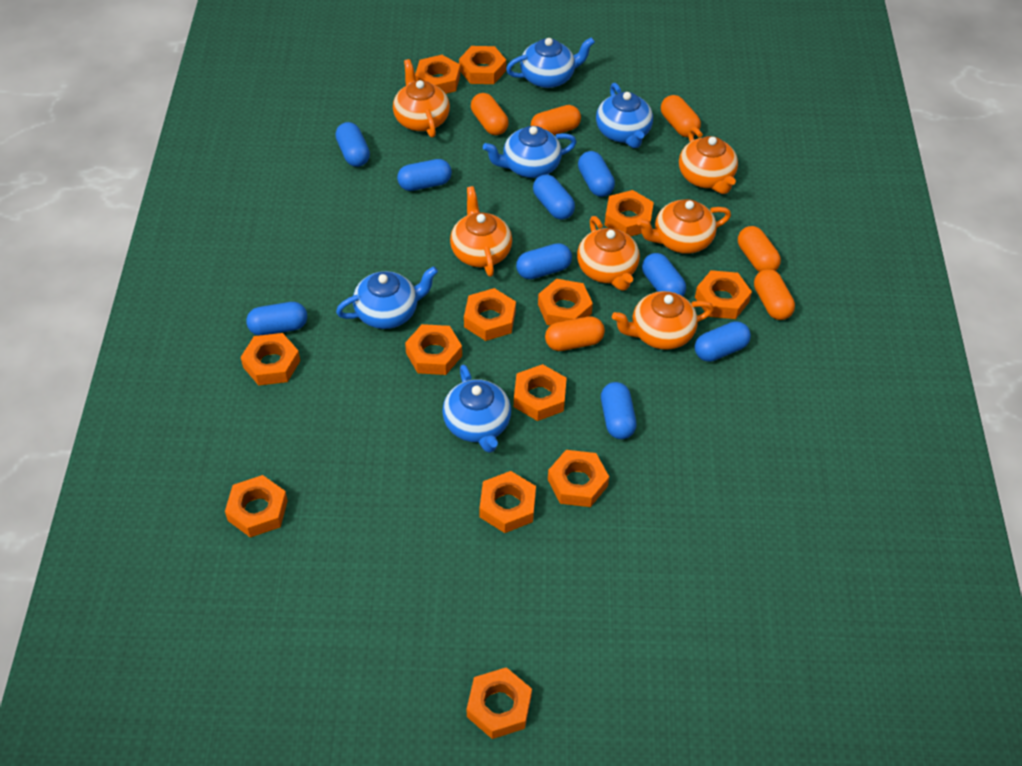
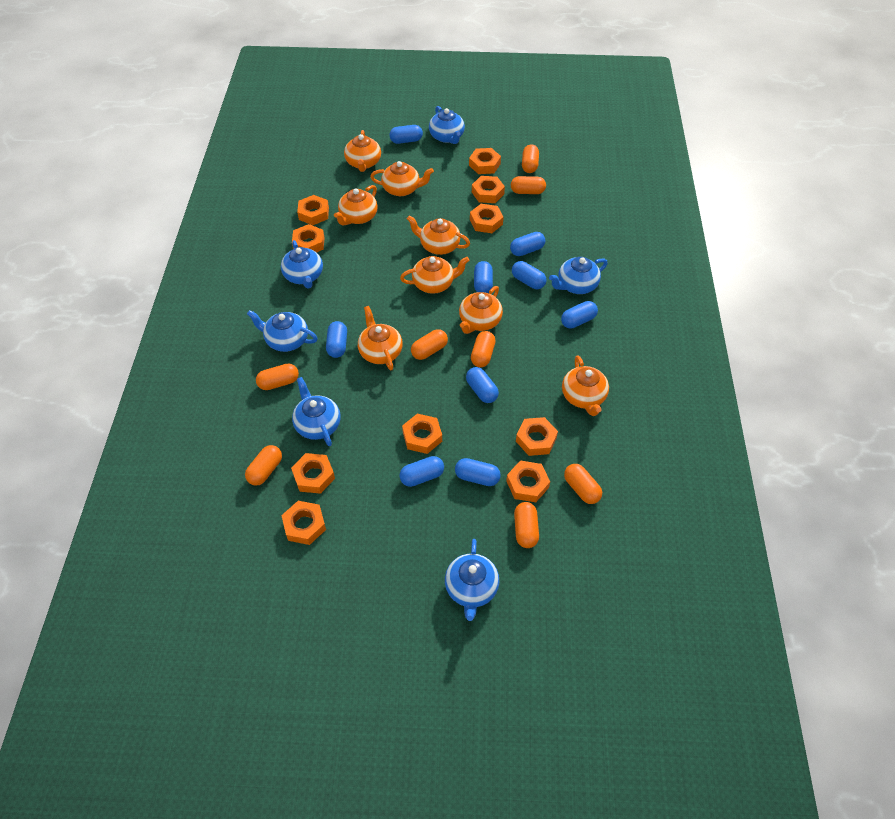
blue teapot: 5 -> 6
orange capsule: 6 -> 8
orange nut: 13 -> 10
orange teapot: 6 -> 8

